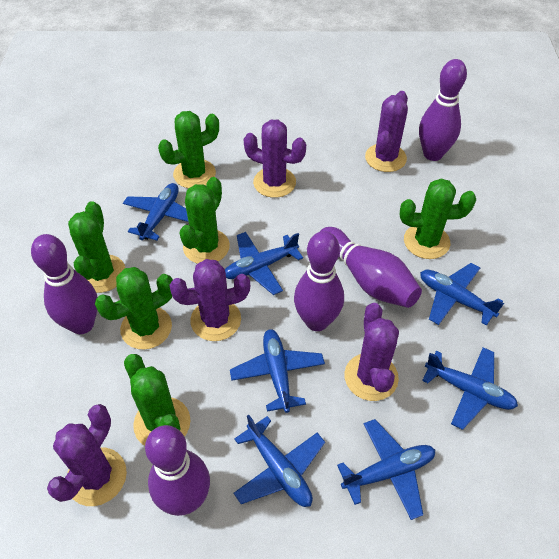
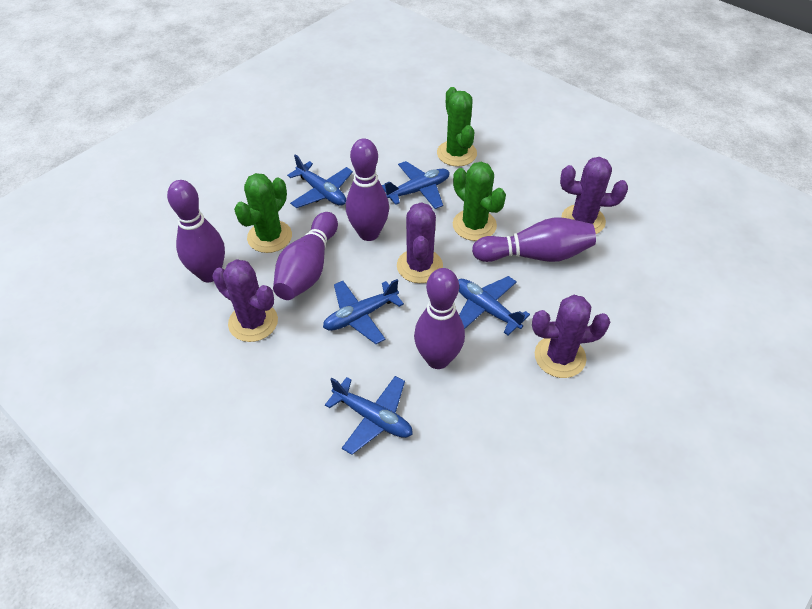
blue plane: 7 -> 5
green cactus: 6 -> 3
purple cactus: 5 -> 4

